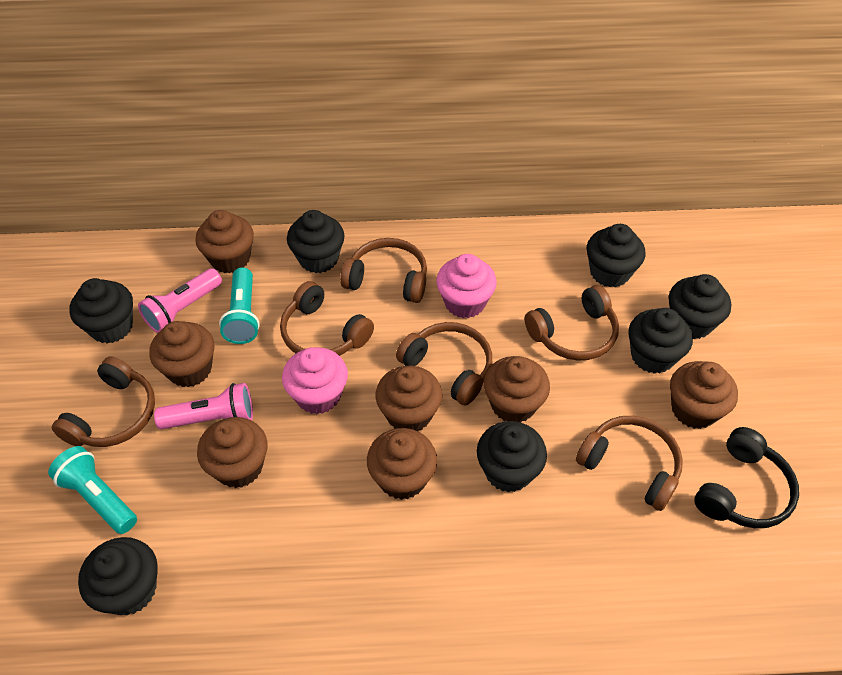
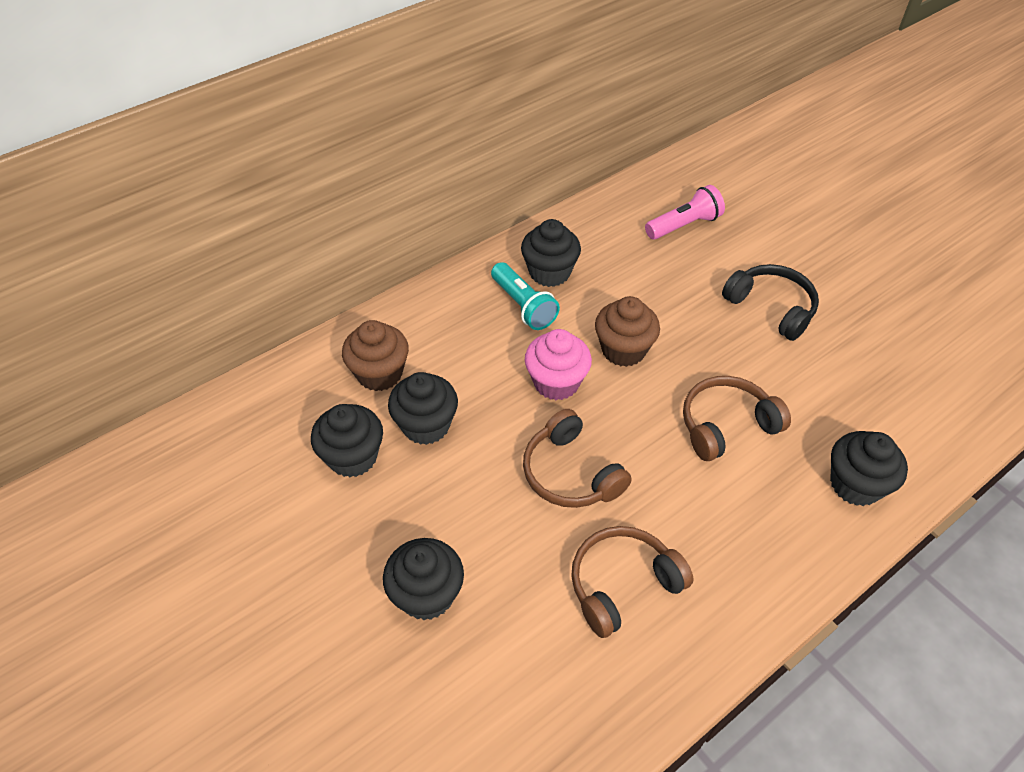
black cupcake: 7 -> 5
brown cupcake: 7 -> 2
brown headphones: 6 -> 3
pink cupcake: 2 -> 1
pink flashlight: 2 -> 1
turquoise flashlight: 2 -> 1

